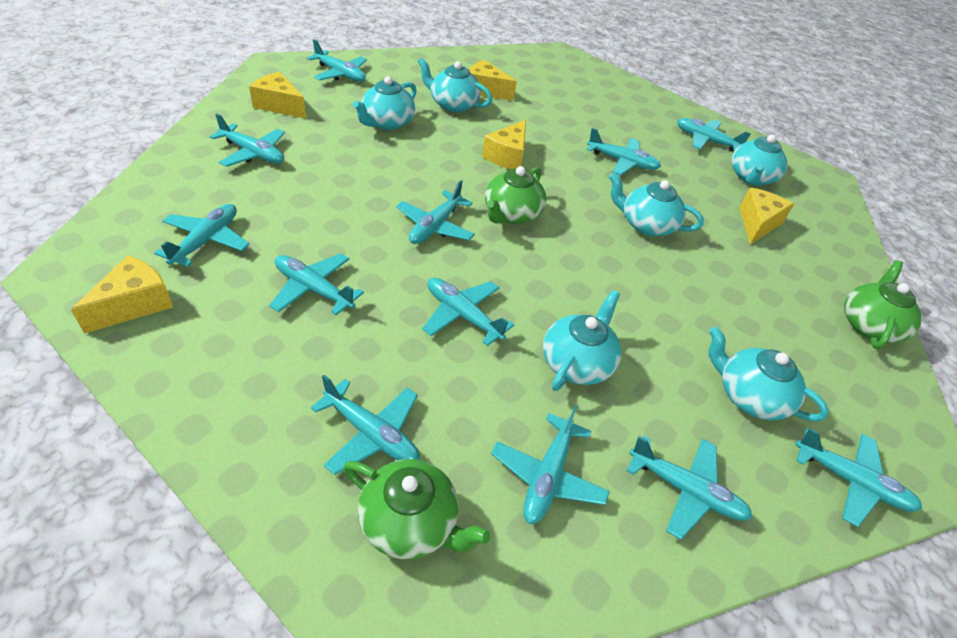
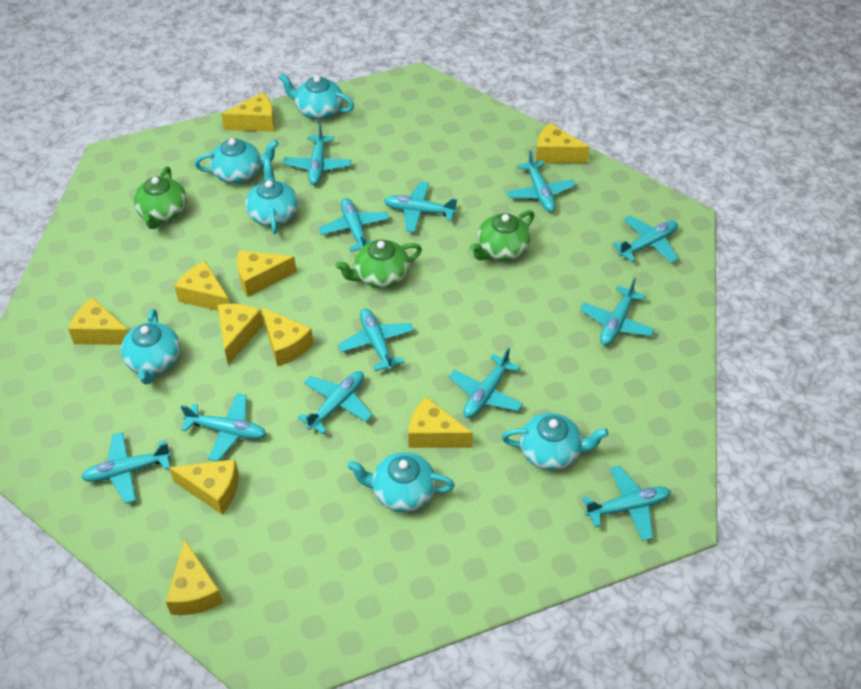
yellow cheese: 5 -> 10

